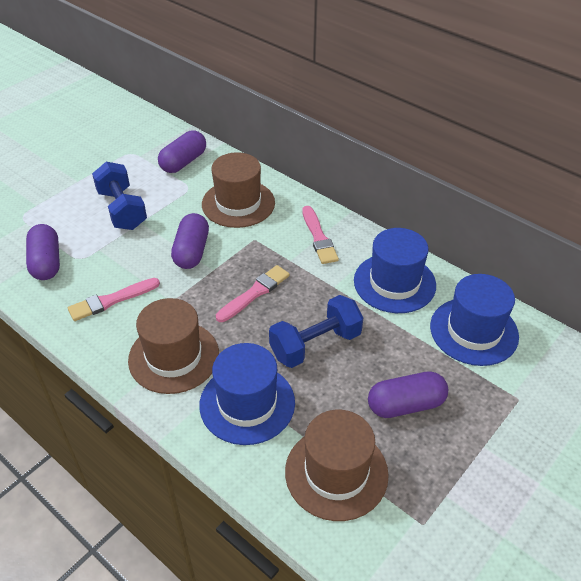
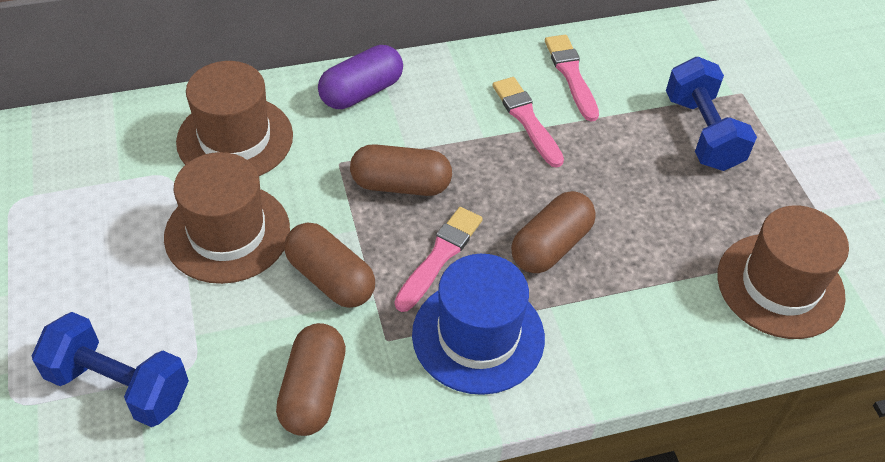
blue hat: 3 -> 1
brown capsule: 0 -> 4
purple capsule: 4 -> 1

